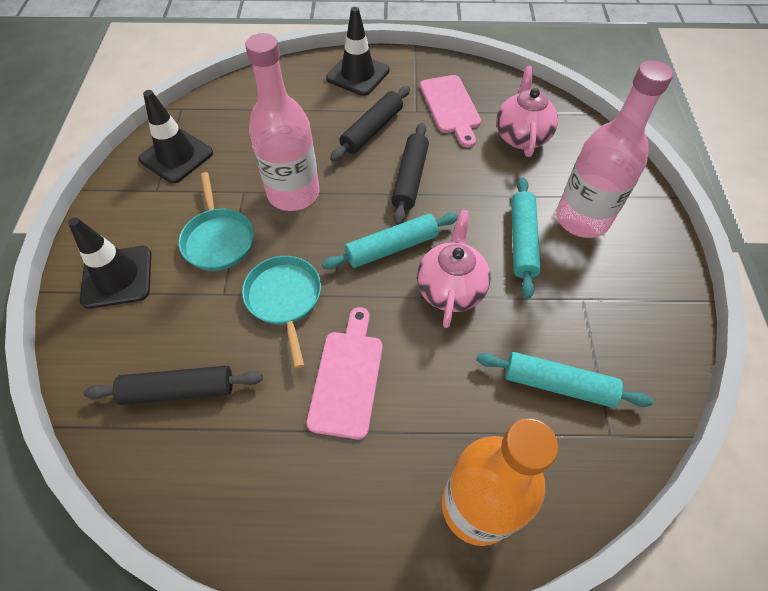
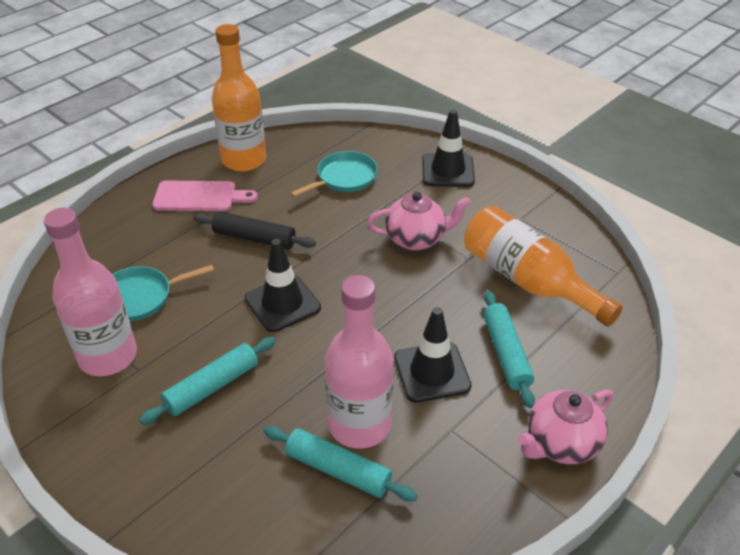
black rolling pin: 3 -> 1
orange bottle: 1 -> 2
pink cutting board: 2 -> 1

